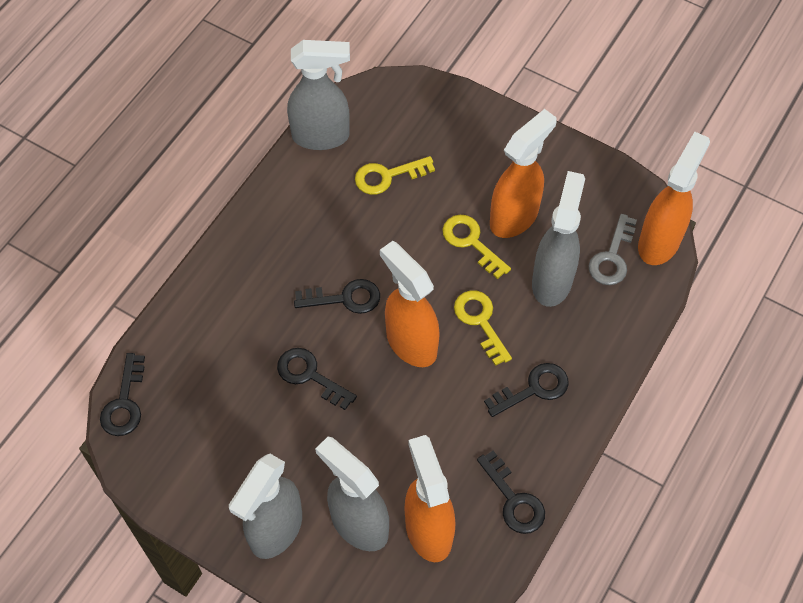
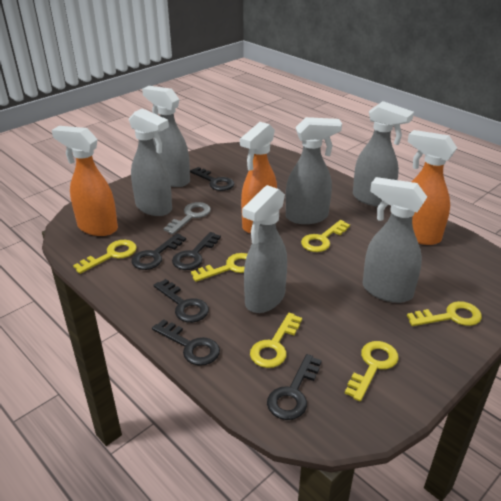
black key: 5 -> 6
grey spray bottle: 4 -> 6
orange spray bottle: 4 -> 3
yellow key: 3 -> 6

